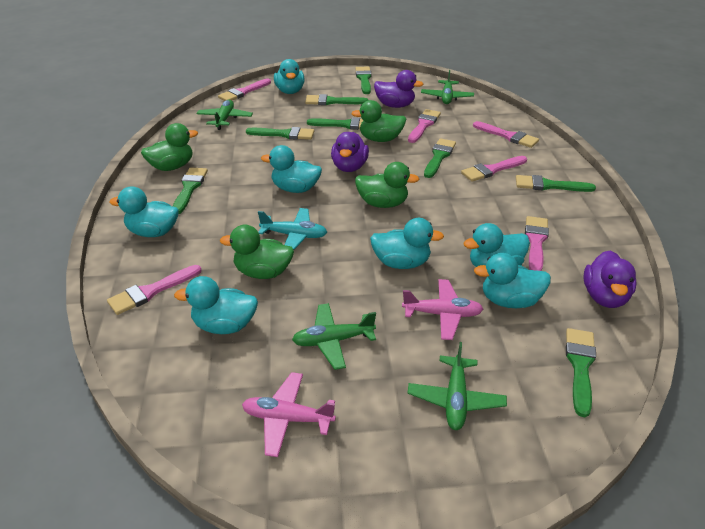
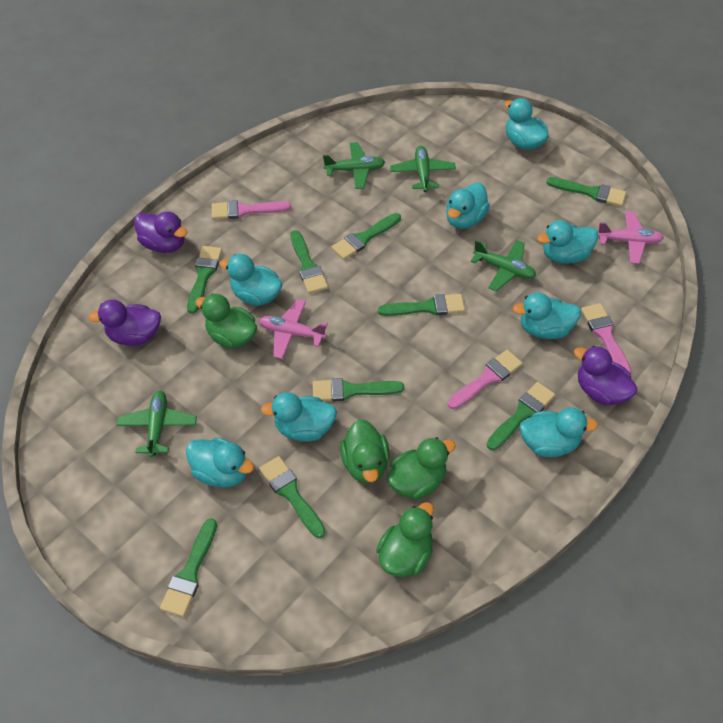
green brush: 8 -> 9
pink brush: 6 -> 3
turquoise duck: 7 -> 8
turquoise plane: 1 -> 0

